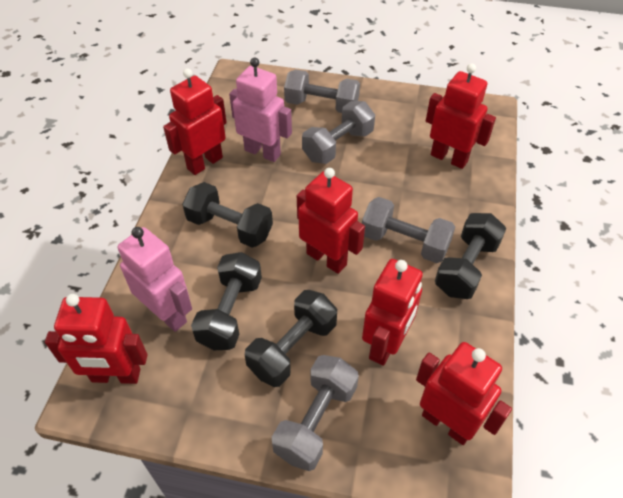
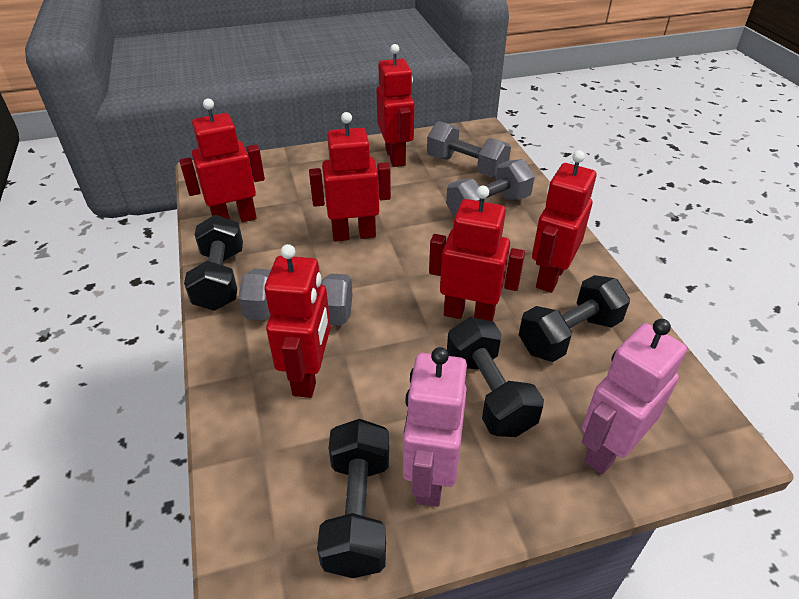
grey dumbbell: 4 -> 3

